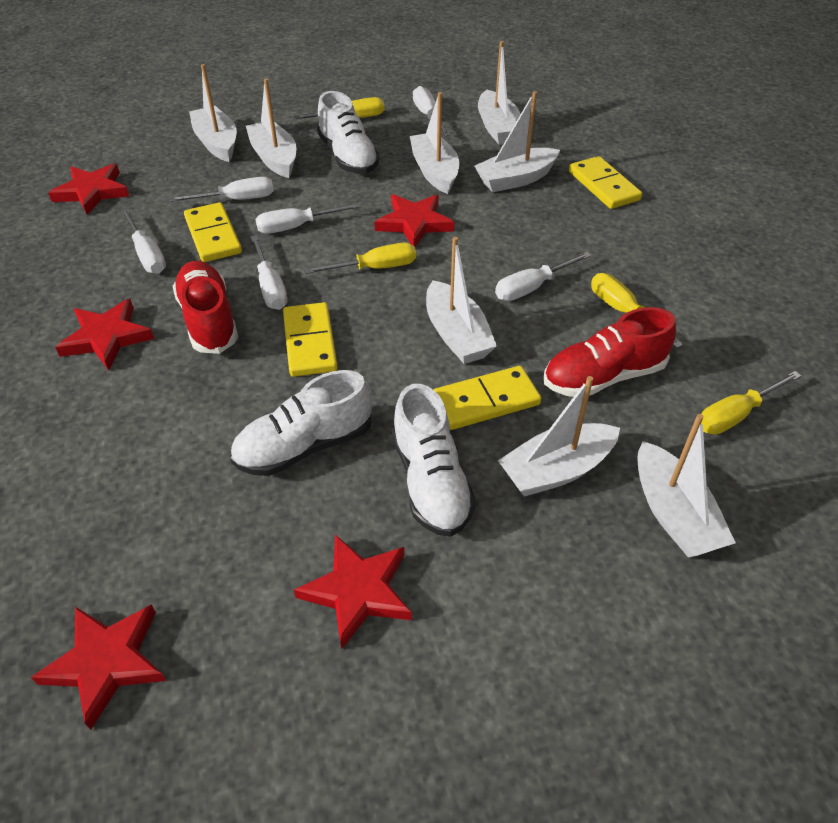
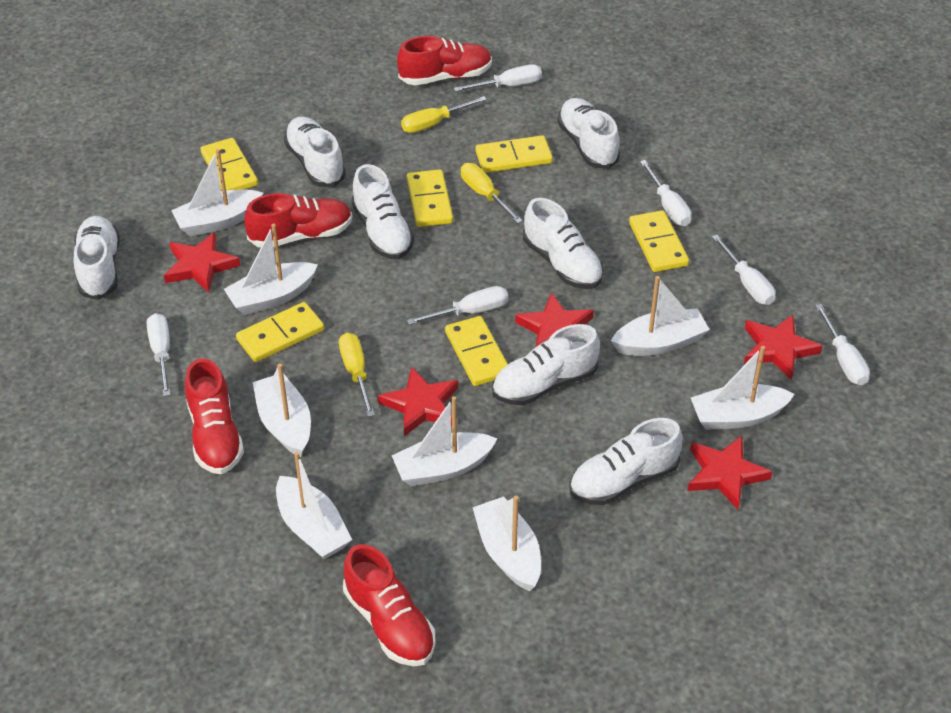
red shoe: 2 -> 4
white shoe: 3 -> 7
yellow domino: 4 -> 6
yellow screwdriver: 4 -> 3

